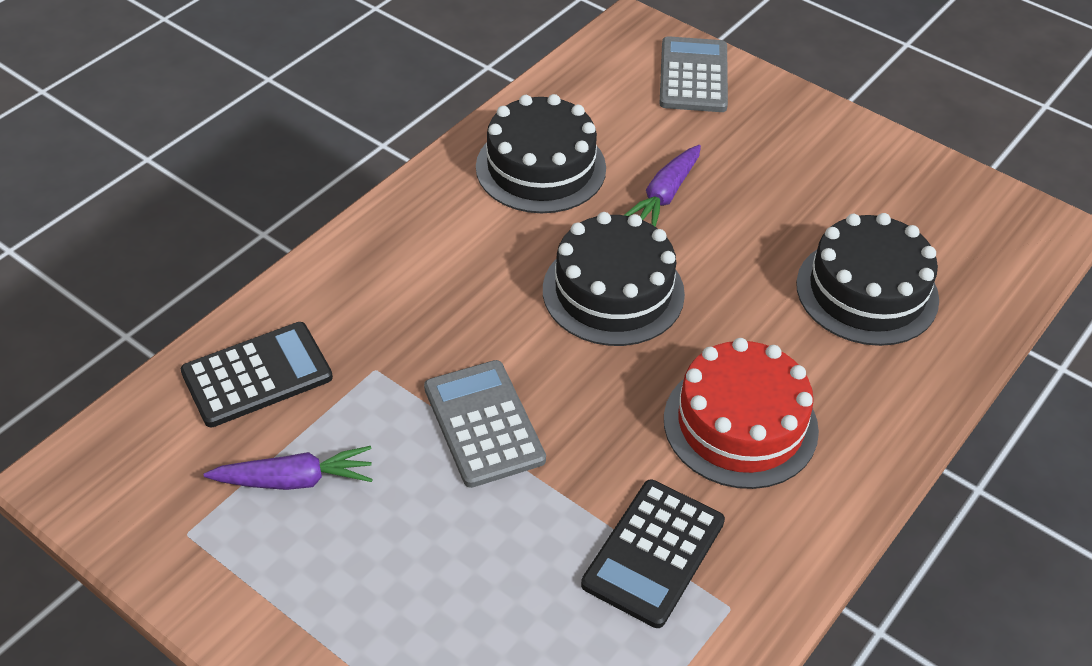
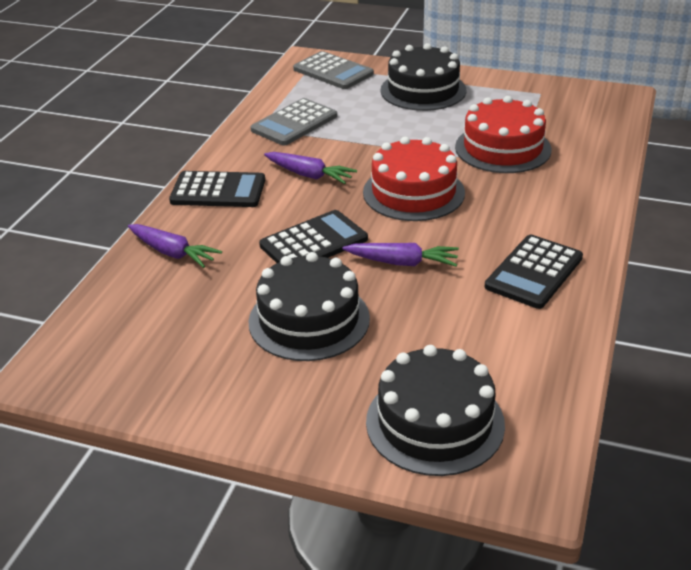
black calculator: 2 -> 3
purple carrot: 2 -> 3
red cake: 1 -> 2

